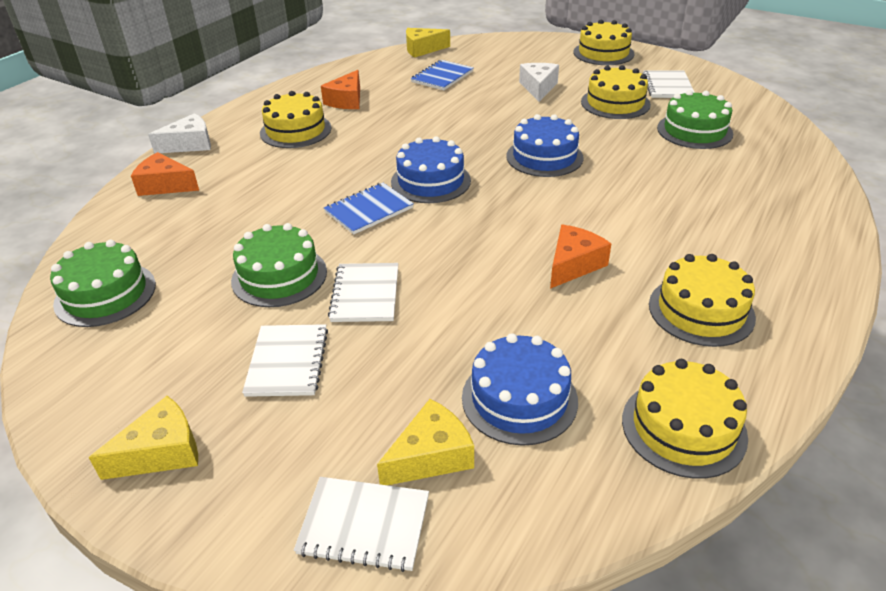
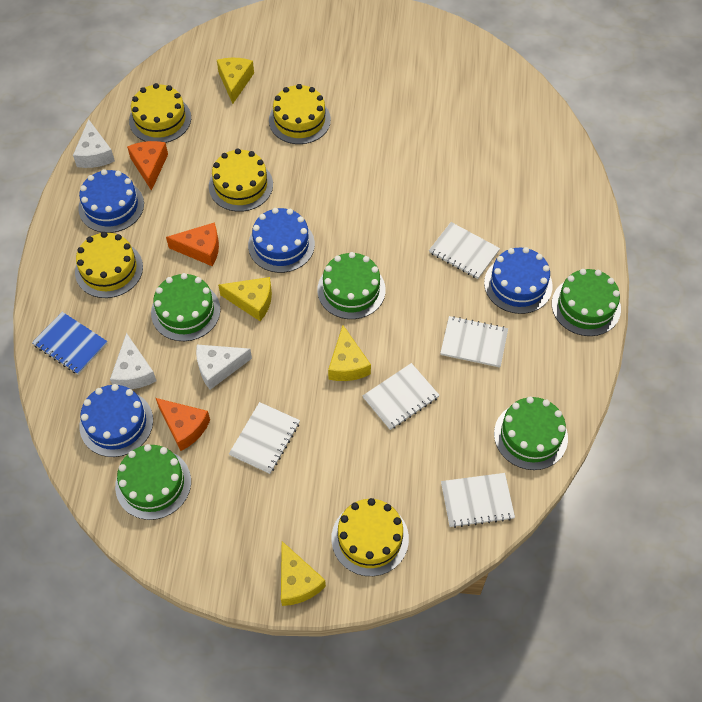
blue cake: 3 -> 4
blue notebook: 2 -> 1
green cake: 3 -> 5
white cheese: 2 -> 3
white notebook: 4 -> 5
yellow cheese: 3 -> 4

